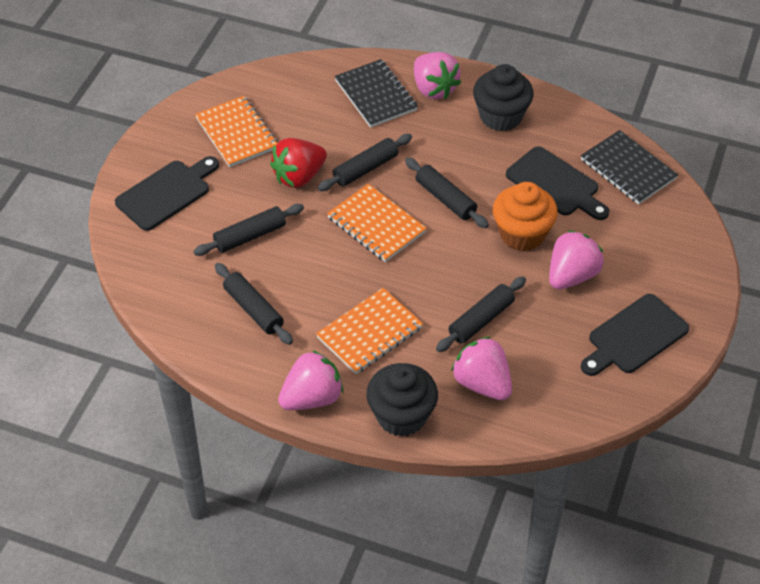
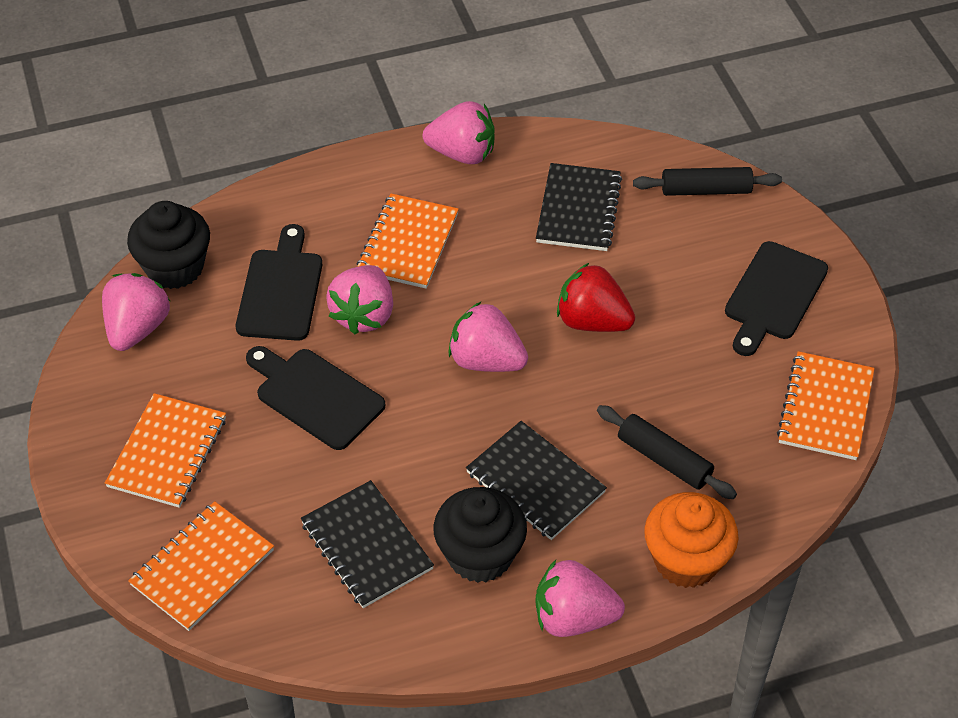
black notebook: 2 -> 3
black rolling pin: 5 -> 2
orange notebook: 3 -> 4
pink strawberry: 4 -> 5

